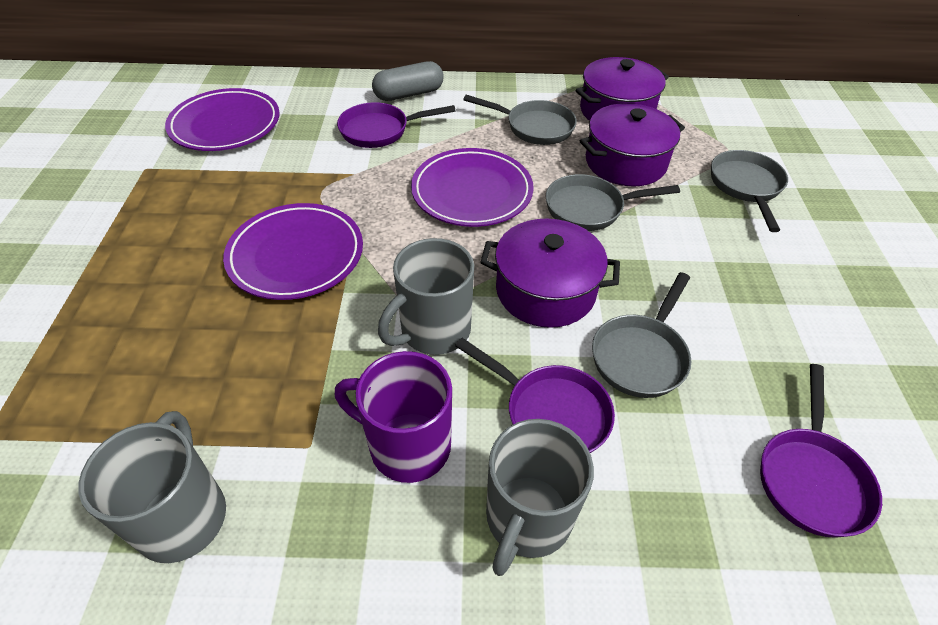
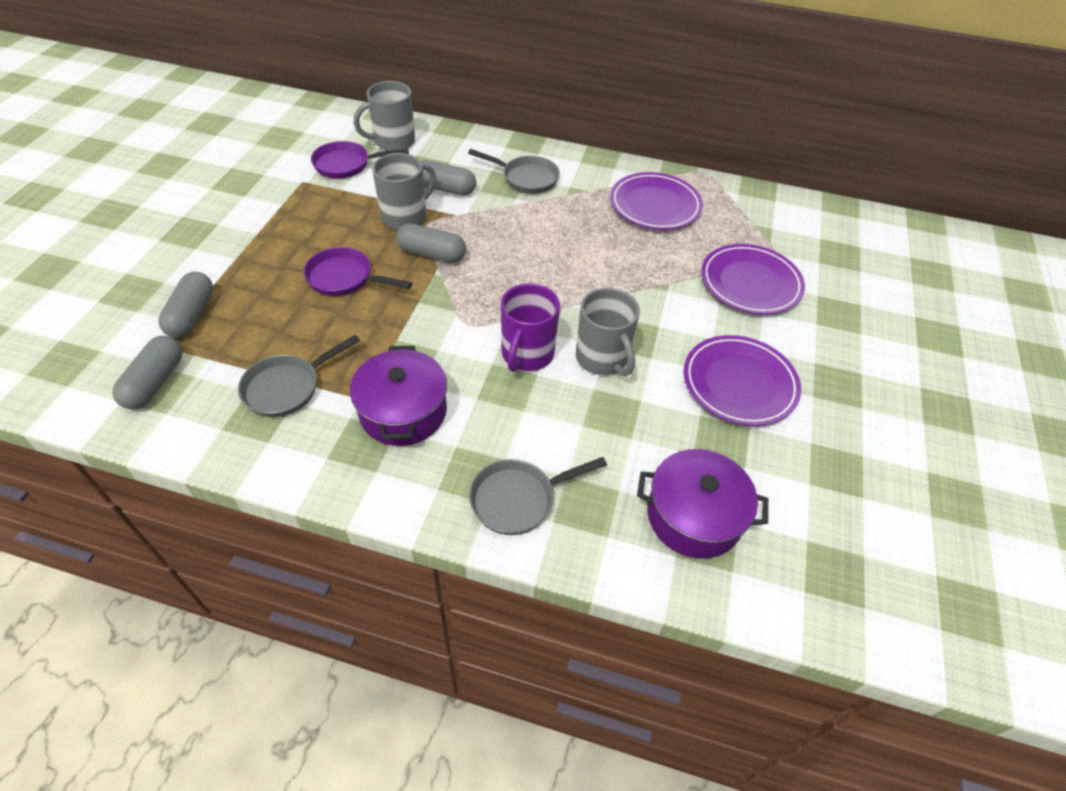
grey capsule: 1 -> 4
grey pan: 4 -> 3
purple pan: 3 -> 2
purple pot: 3 -> 2

